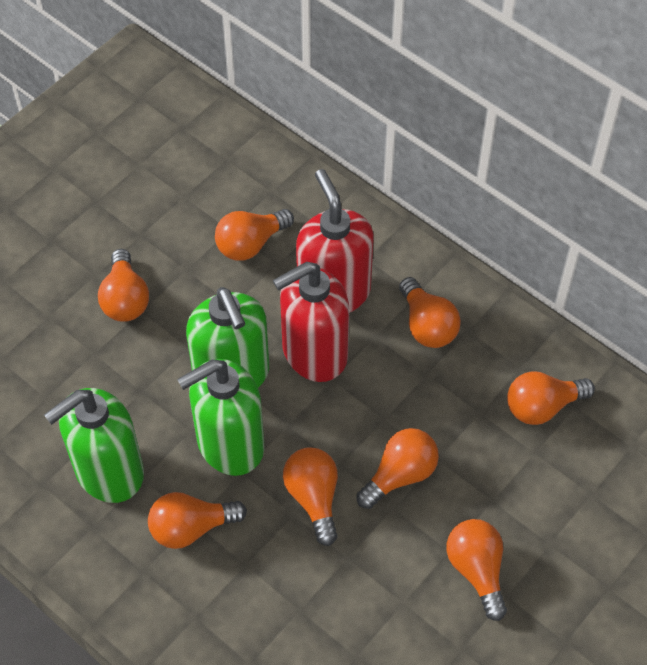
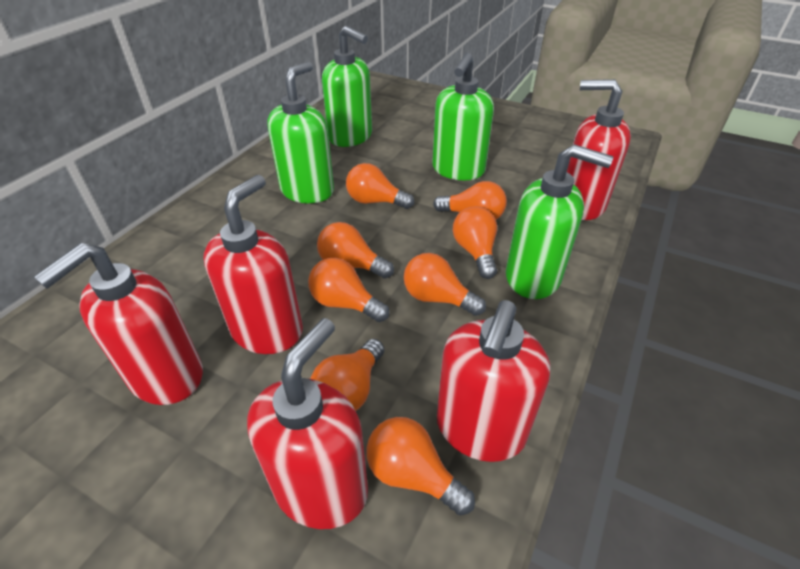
green soap dispenser: 3 -> 4
red soap dispenser: 2 -> 5

